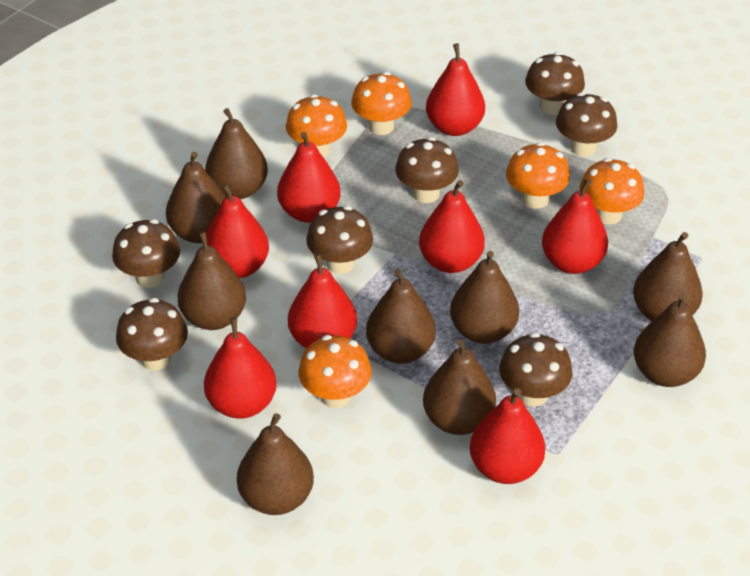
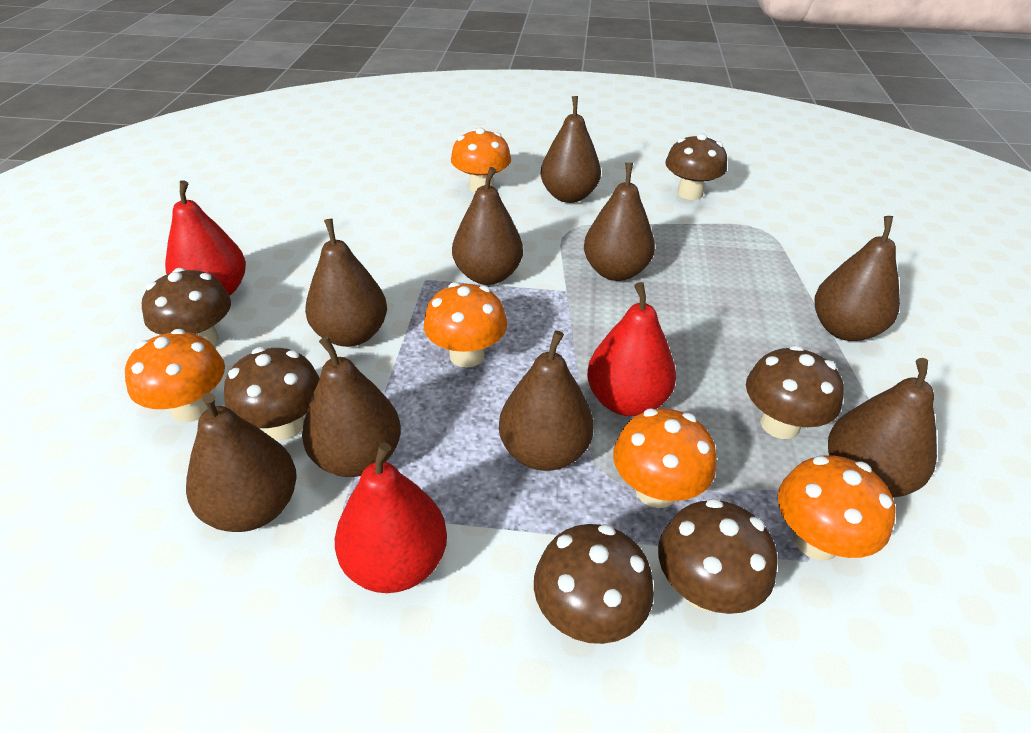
brown mushroom: 7 -> 6
red pear: 8 -> 3

